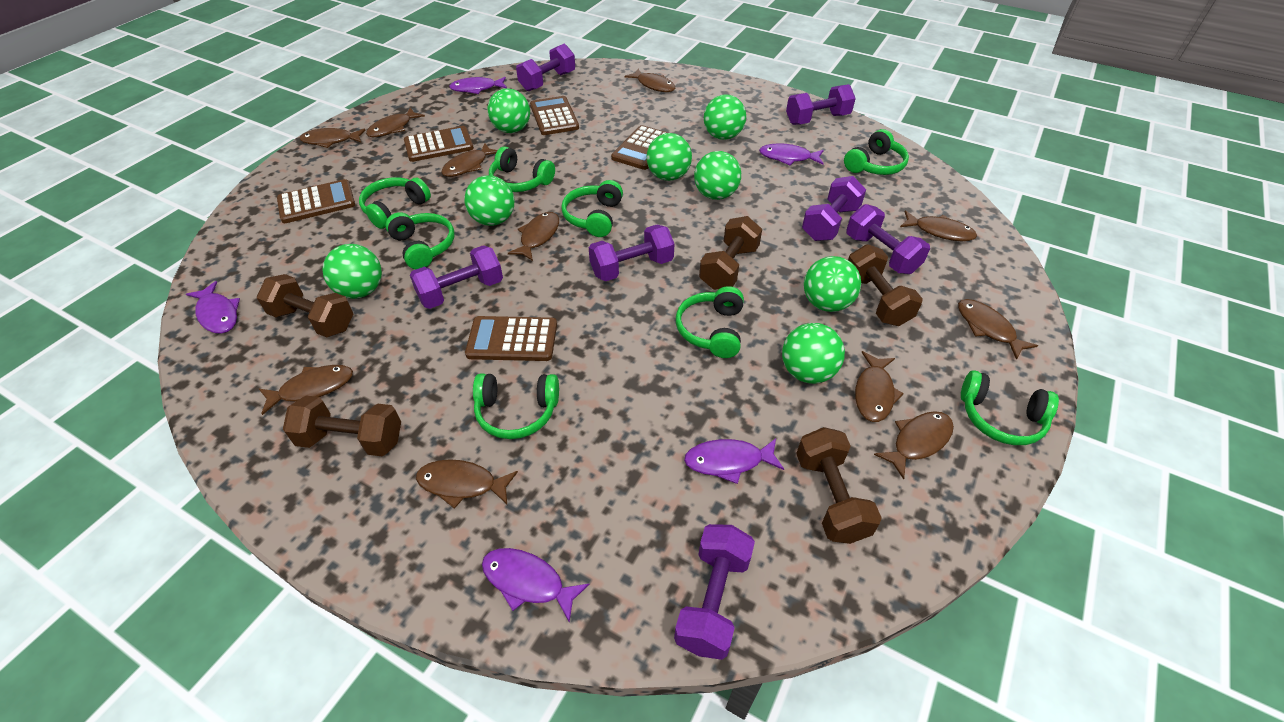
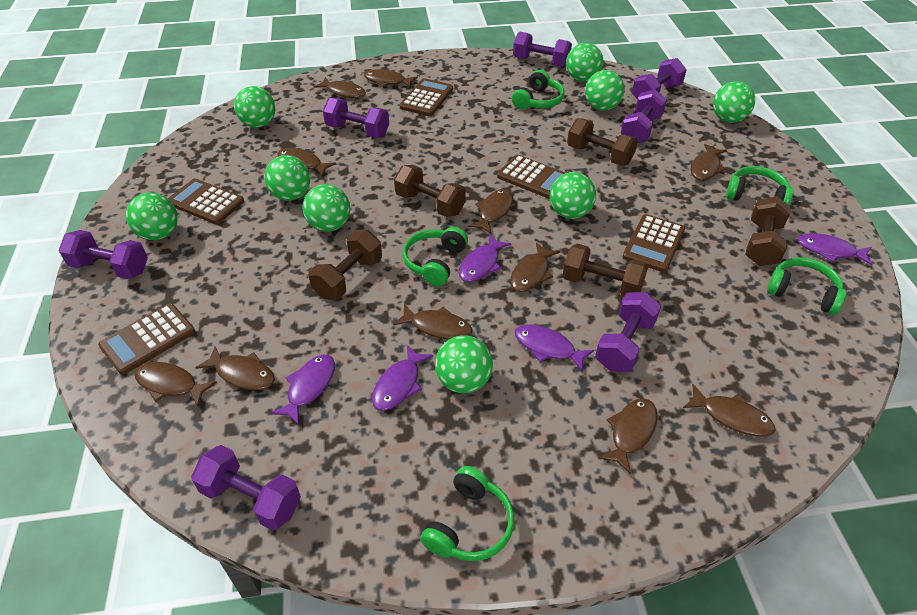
green ball: 8 -> 9
green headphones: 8 -> 5

